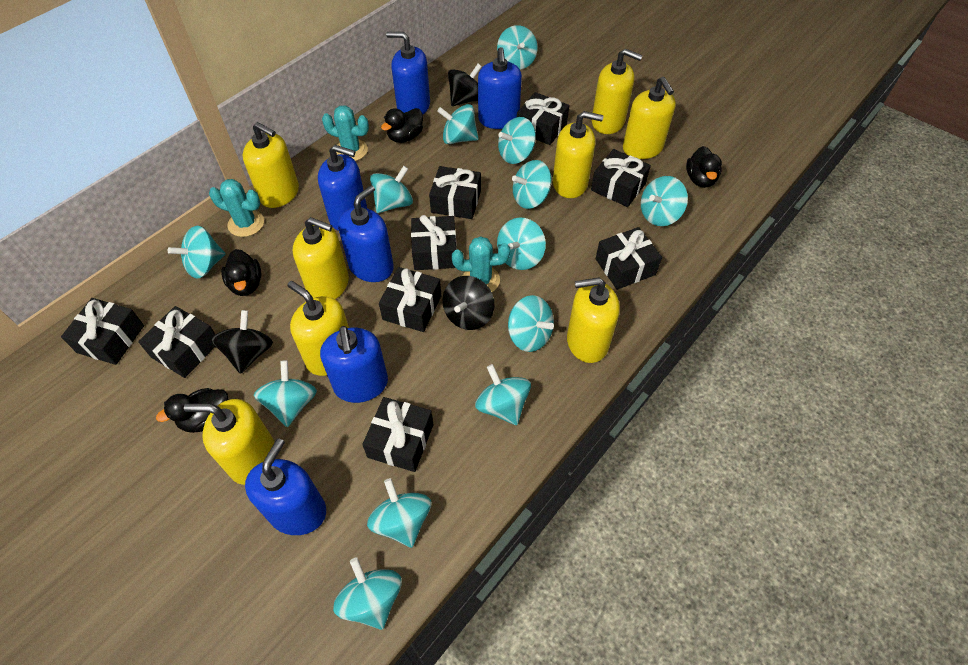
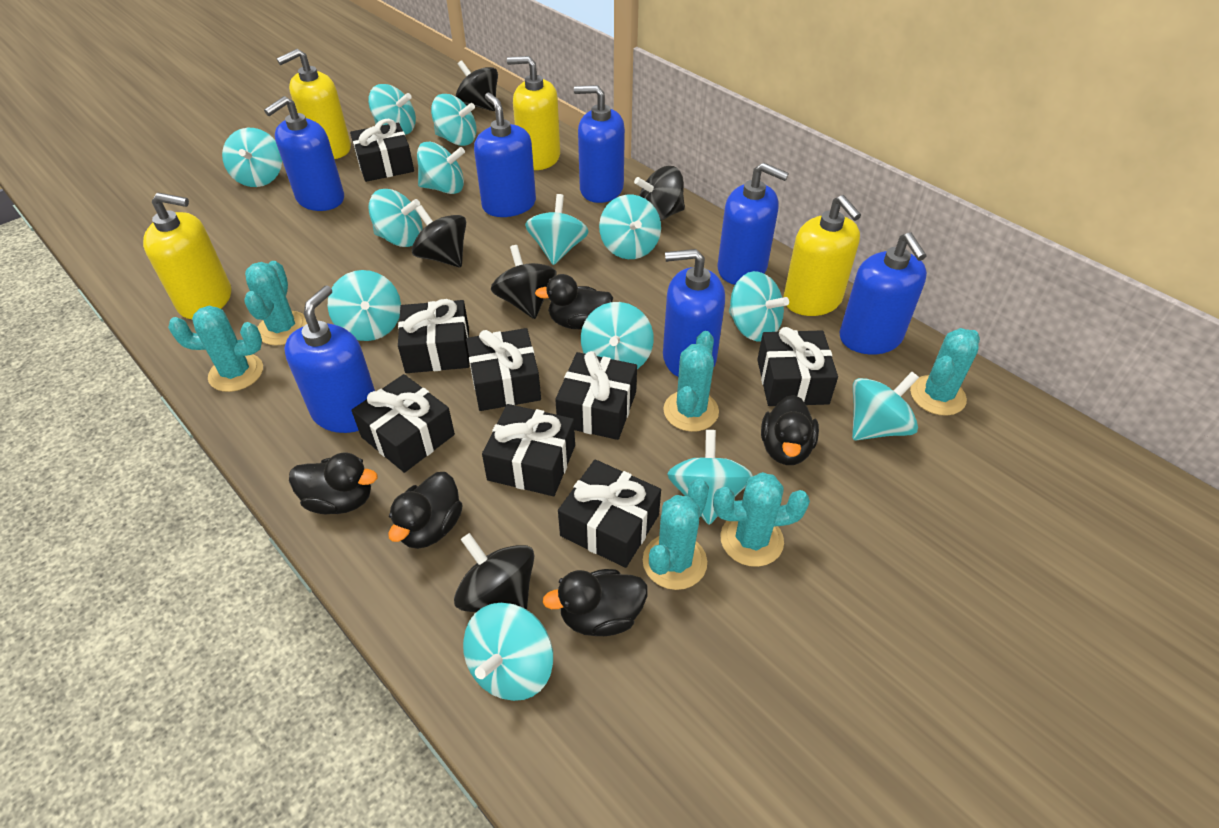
black duck: 4 -> 5
black gift: 9 -> 8
black spinning top: 3 -> 5
blue soap dispenser: 6 -> 7
turquoise cactus: 3 -> 6
yellow soap dispenser: 8 -> 4

